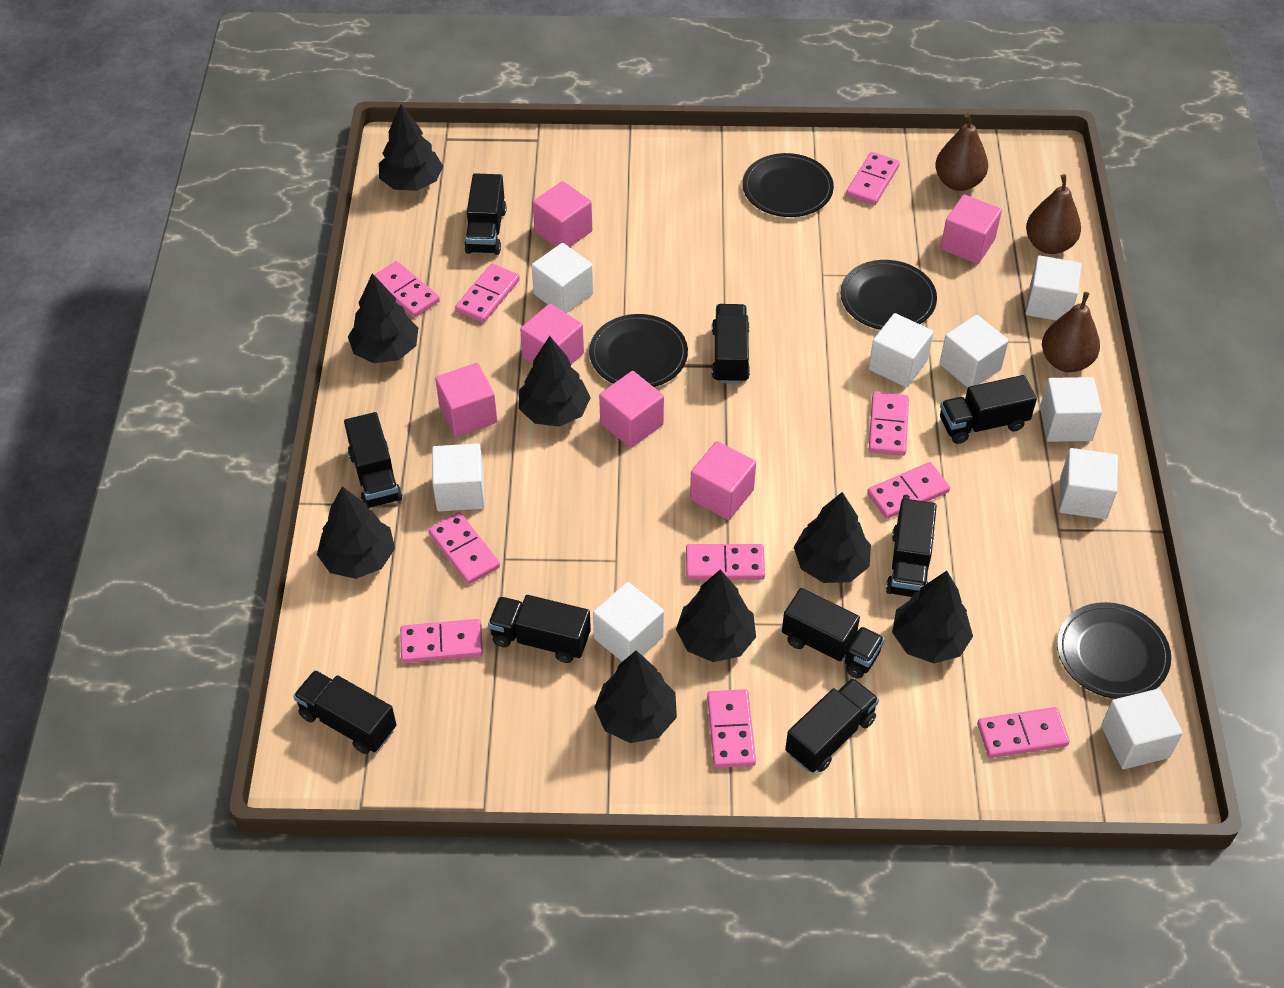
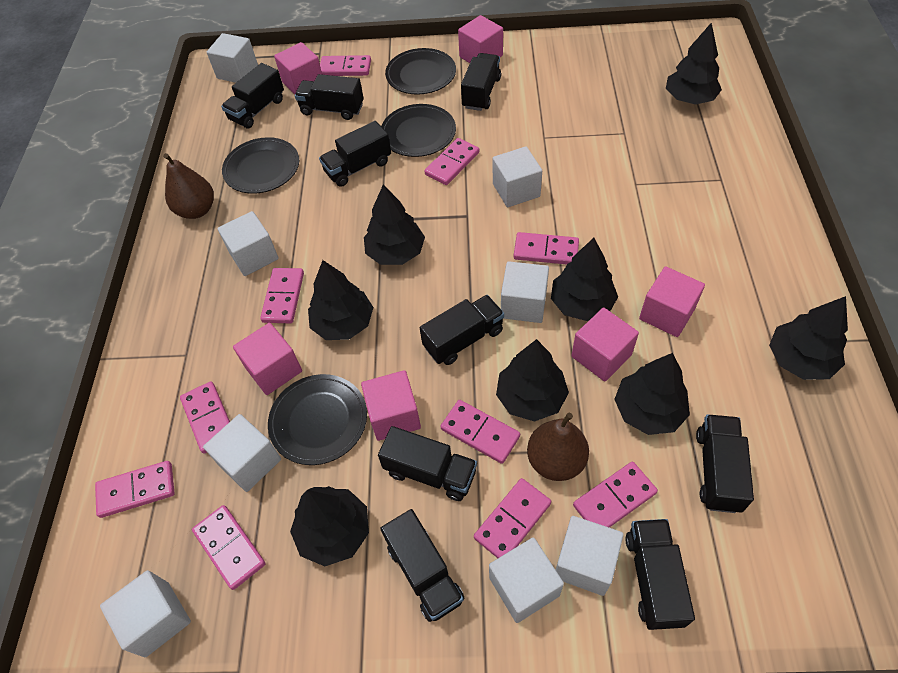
brown pear: 3 -> 2
white cube: 9 -> 8

